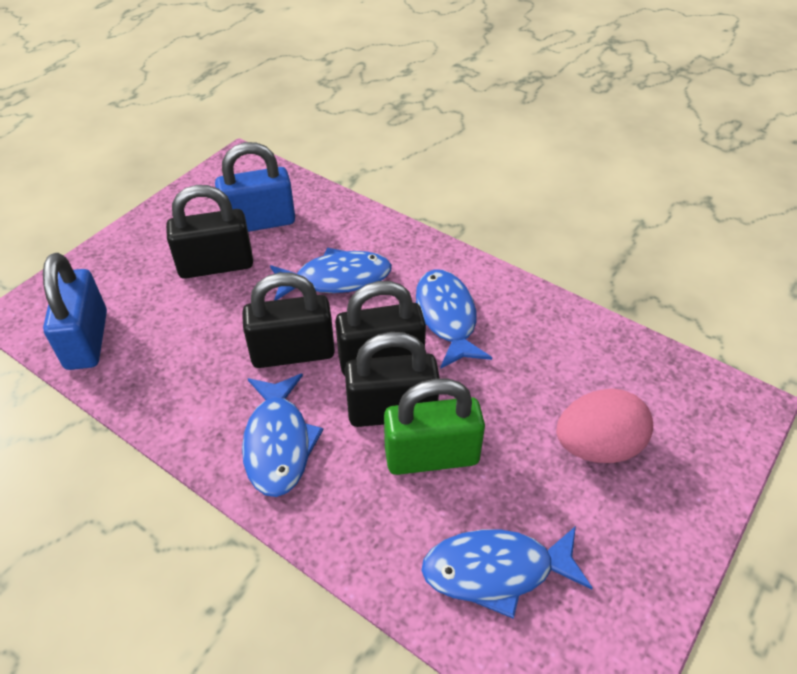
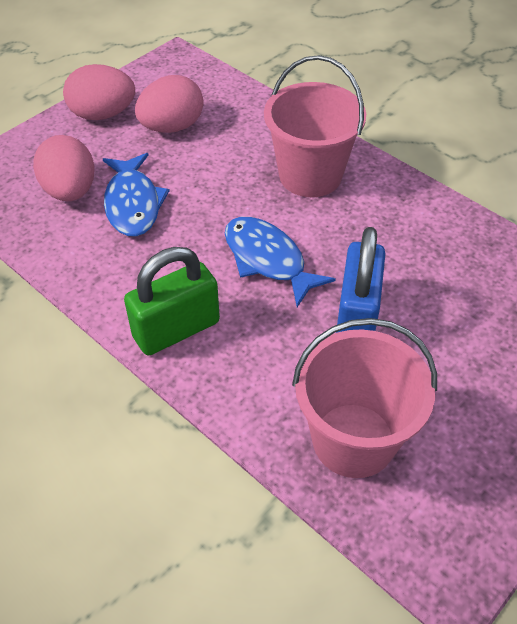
black padlock: 4 -> 0
blue fish: 4 -> 2
blue padlock: 2 -> 1
pink bucket: 0 -> 2
pink egg: 1 -> 3

